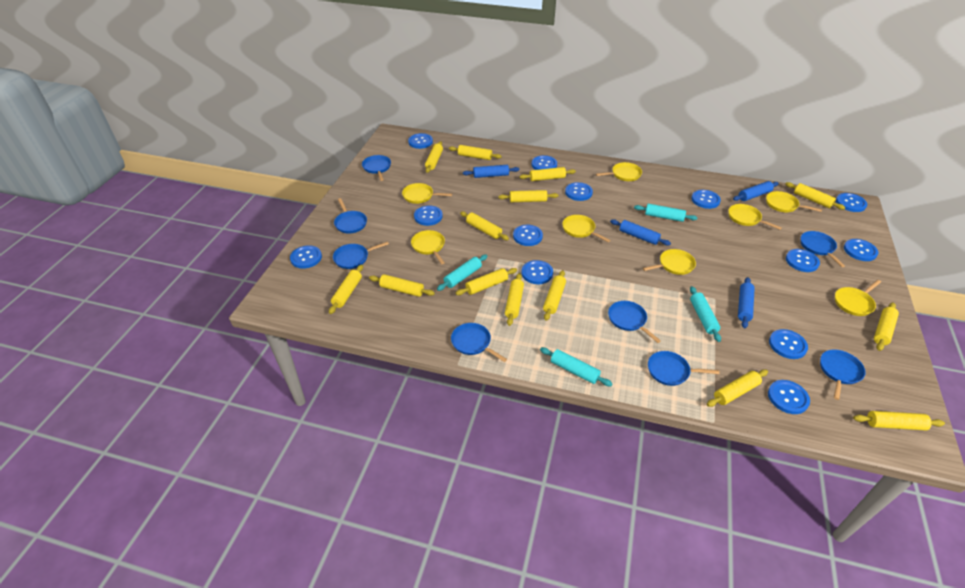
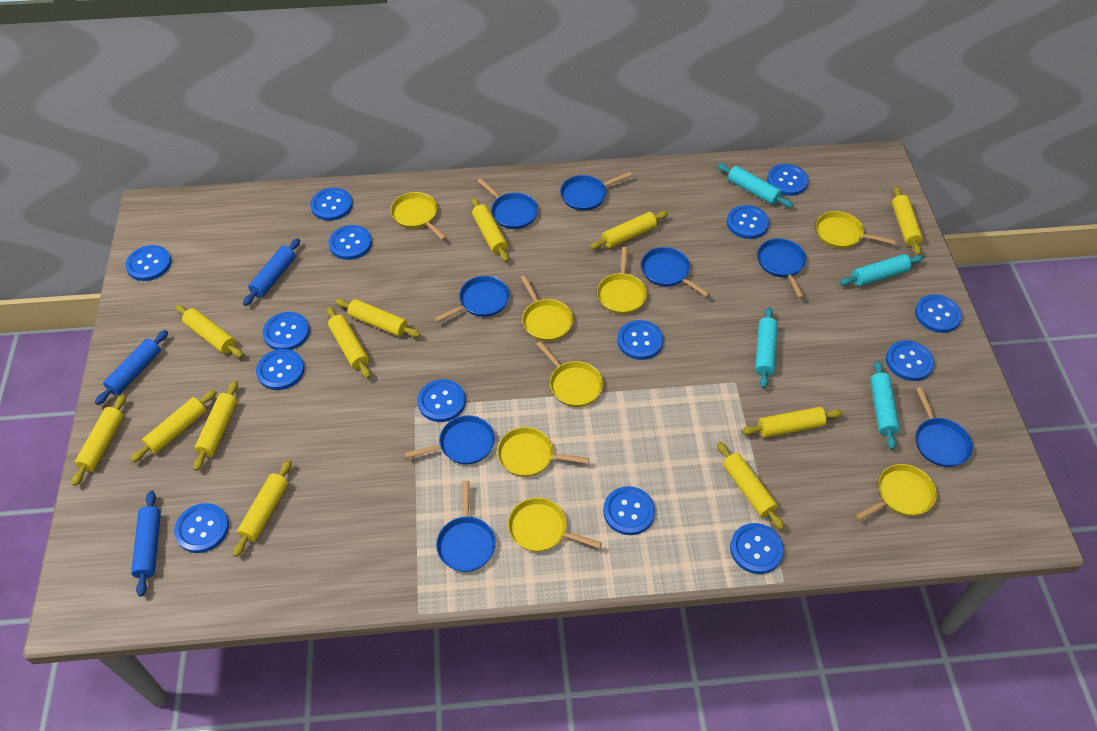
blue button: 13 -> 14
blue rolling pin: 4 -> 3
yellow rolling pin: 14 -> 12

